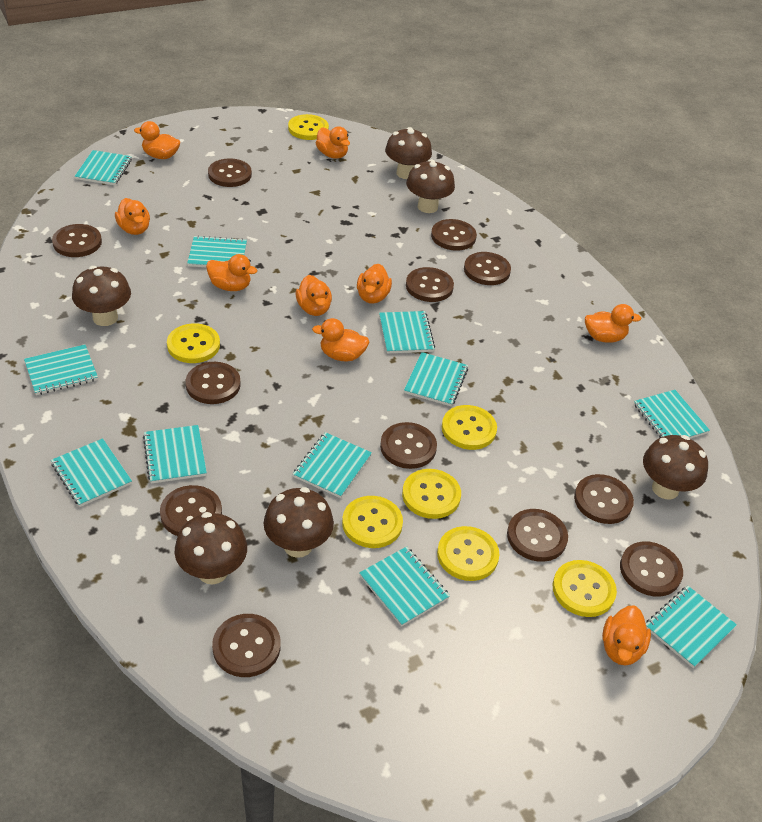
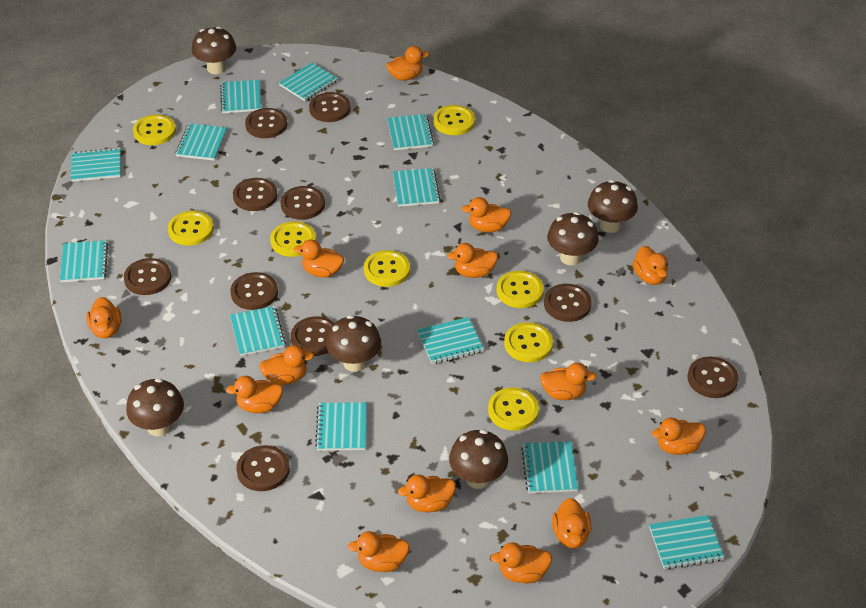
brown button: 12 -> 10
orange duck: 9 -> 14
turquoise notebook: 11 -> 12
yellow button: 7 -> 8

